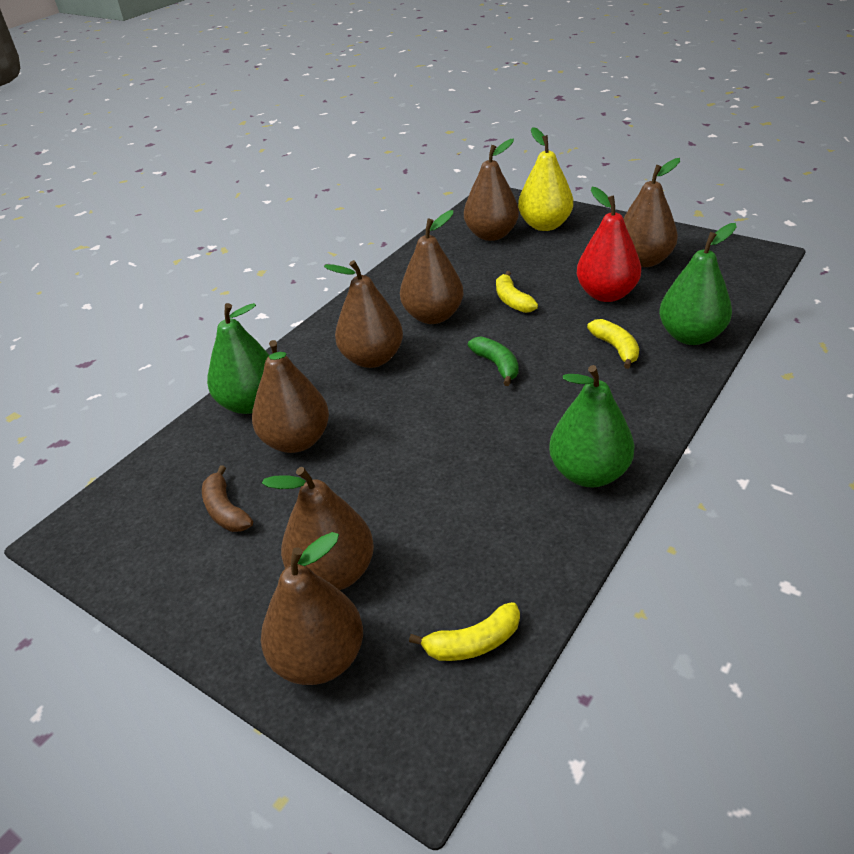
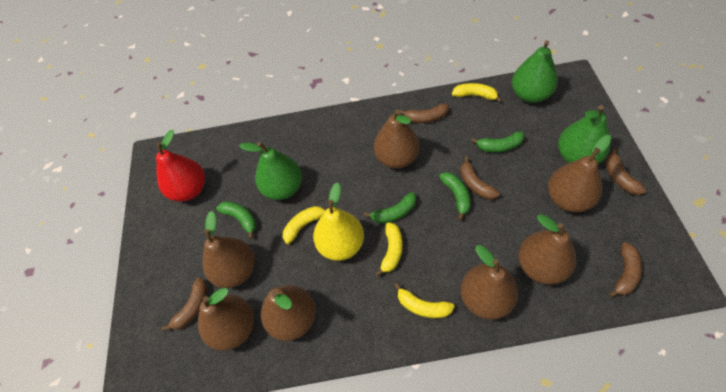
brown banana: 1 -> 5
green banana: 1 -> 4
yellow banana: 3 -> 4

